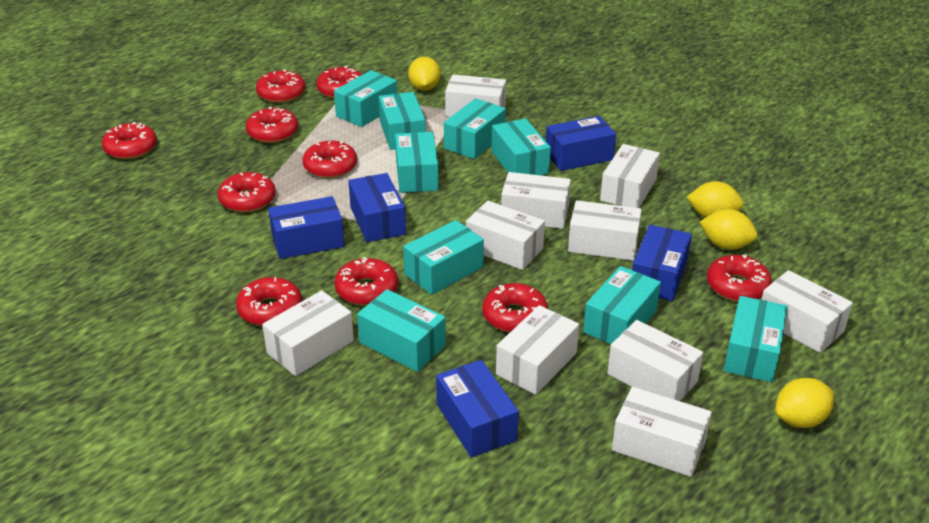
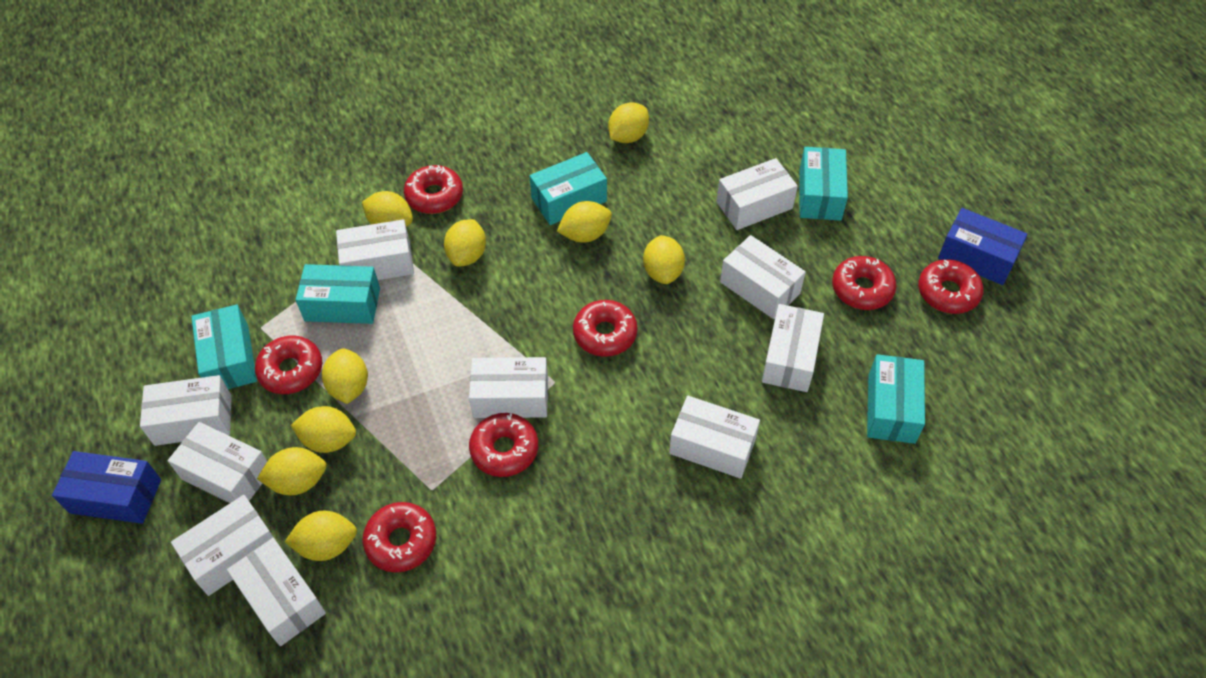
blue box: 5 -> 2
red donut: 10 -> 7
turquoise box: 9 -> 5
yellow lemon: 4 -> 9

